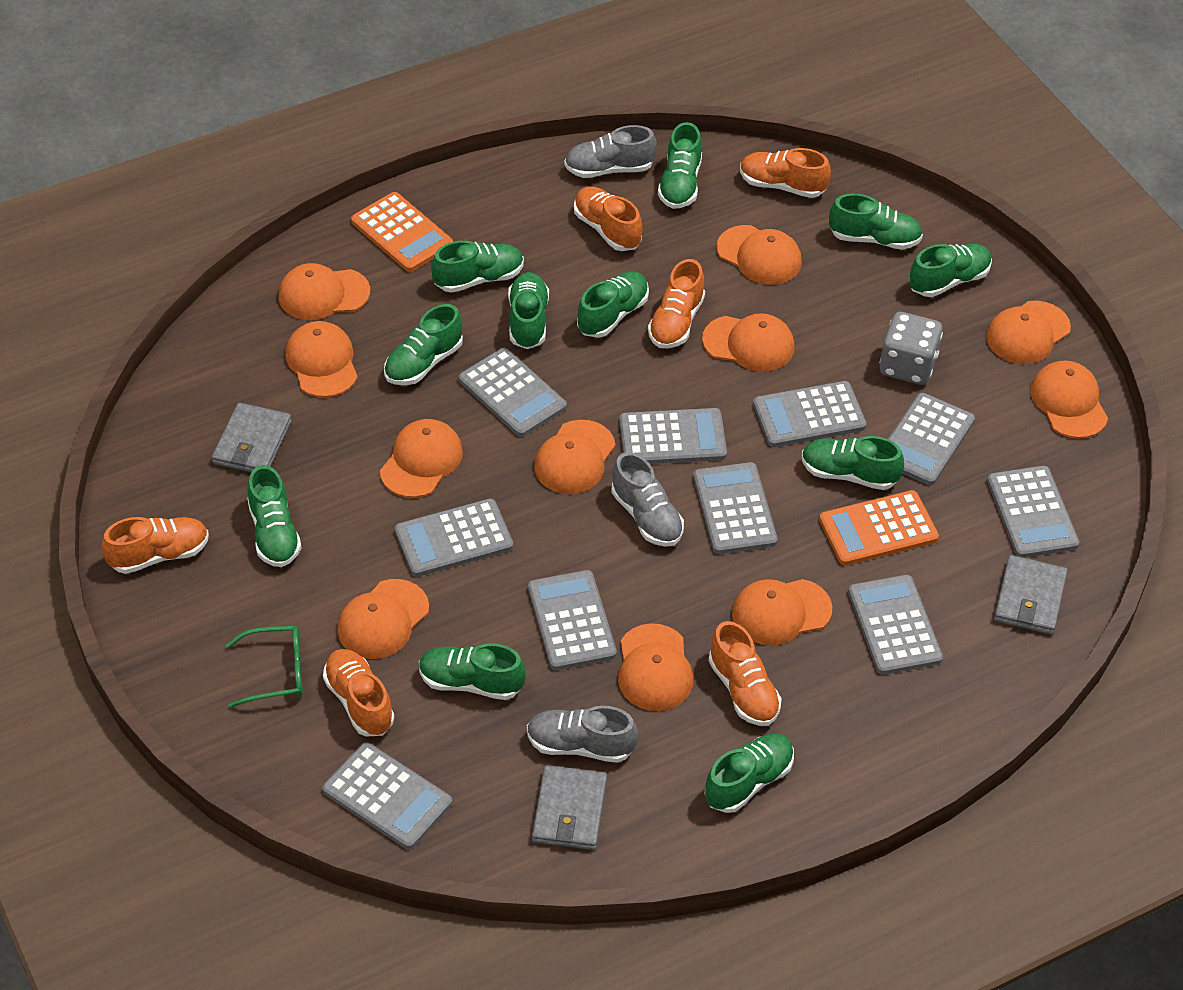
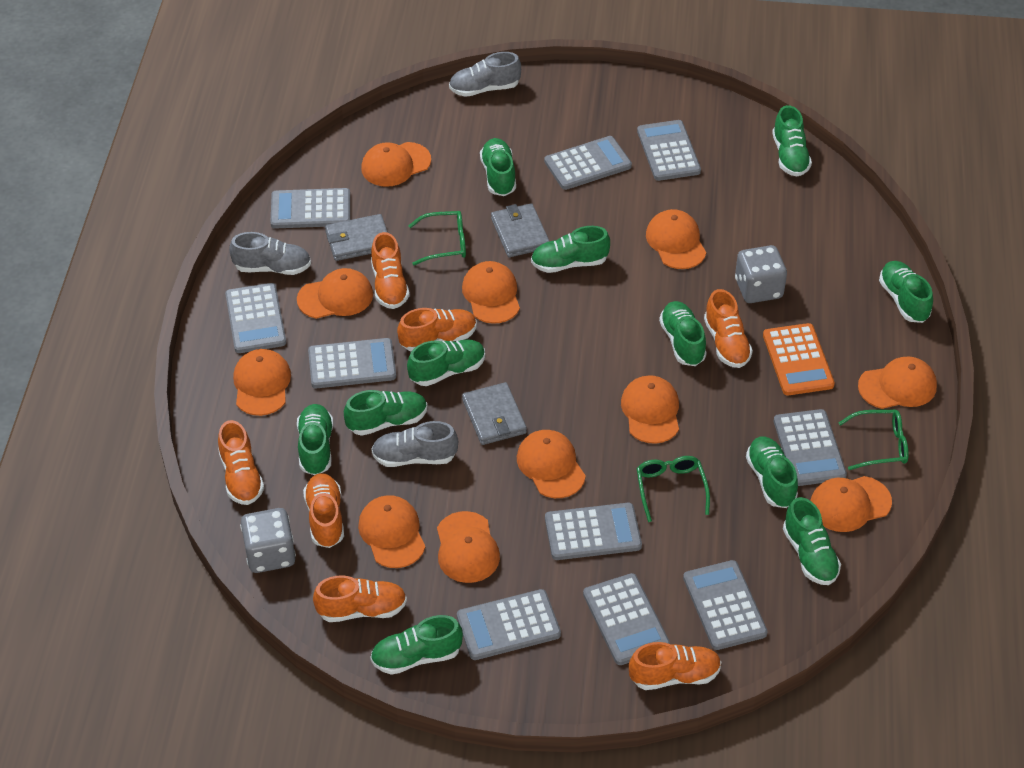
green glasses: 1 -> 3
grey dice: 1 -> 2
orange calculator: 2 -> 1
orange shoe: 6 -> 7

